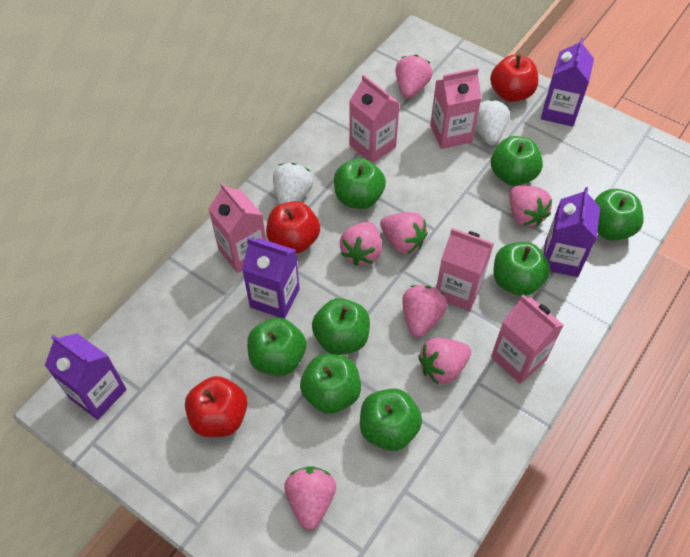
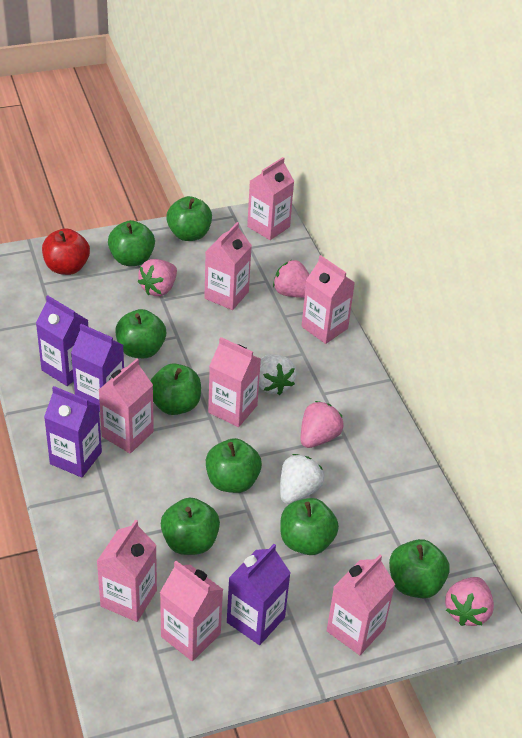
pink carton: 5 -> 8
pink strawberry: 7 -> 4
red apple: 3 -> 1

